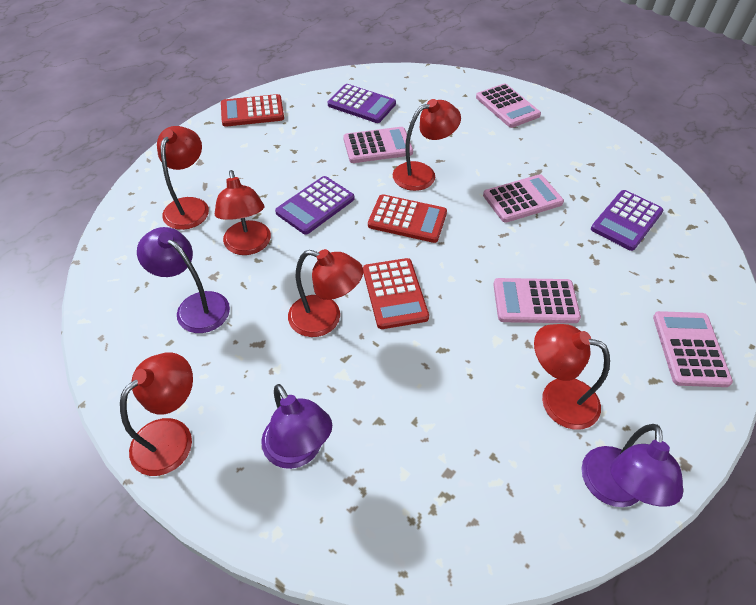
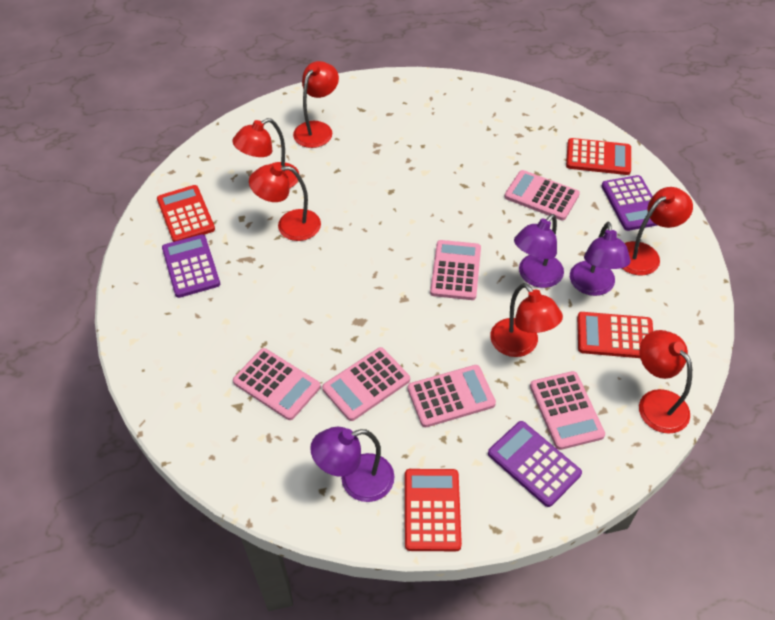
pink calculator: 5 -> 6
red calculator: 3 -> 4

